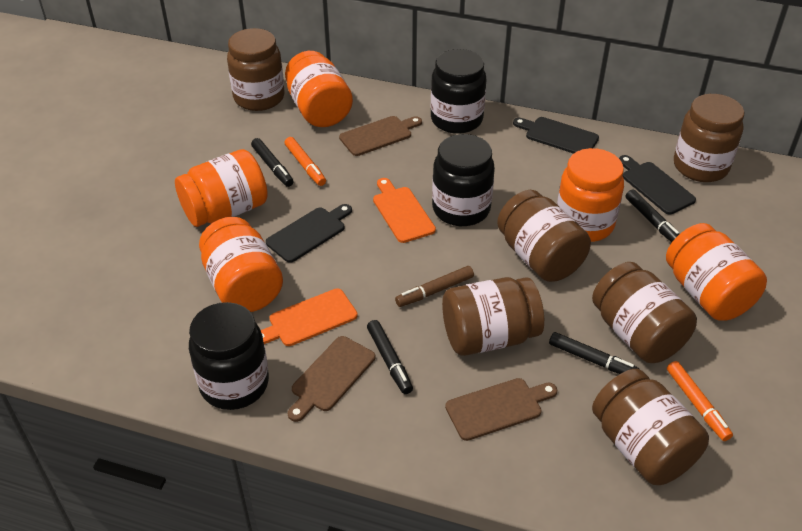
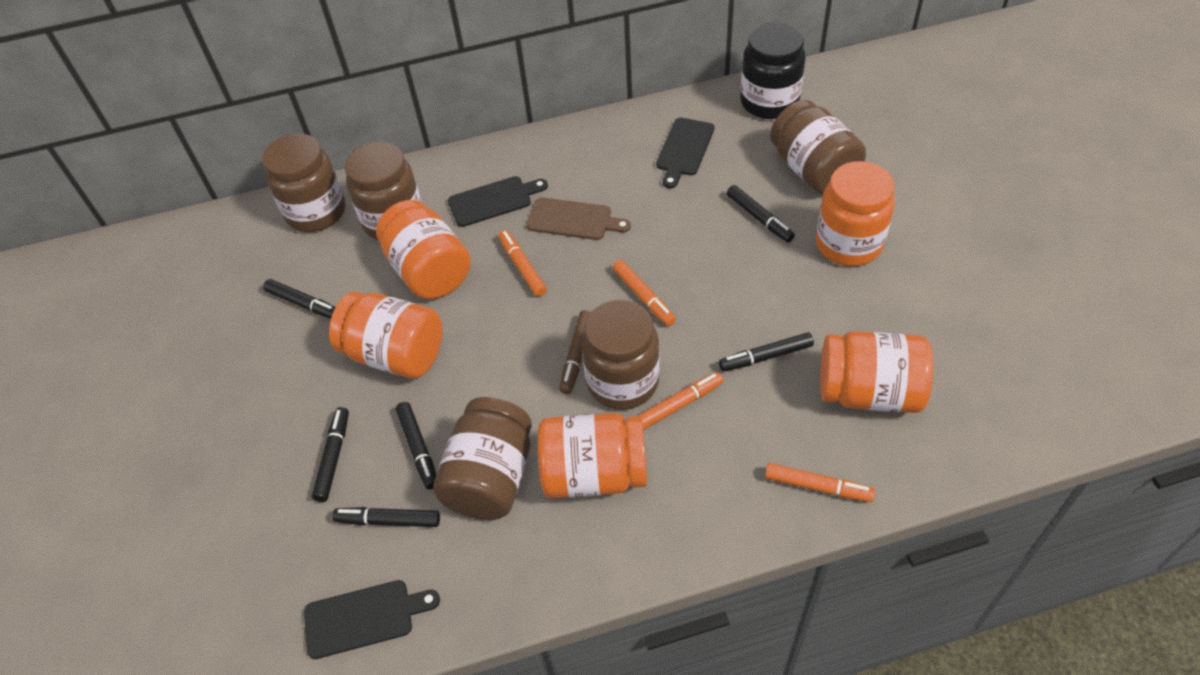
black jar: 3 -> 1
black marker: 4 -> 6
brown cutting board: 3 -> 1
brown jar: 6 -> 5
orange cutting board: 2 -> 0
orange marker: 2 -> 4

